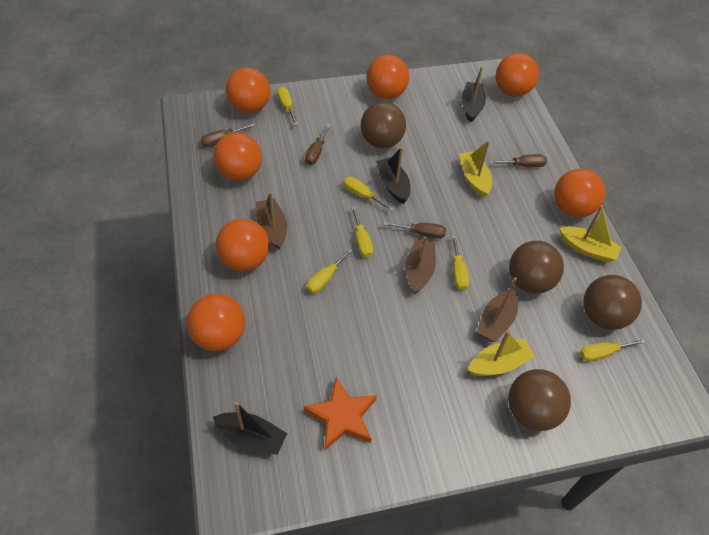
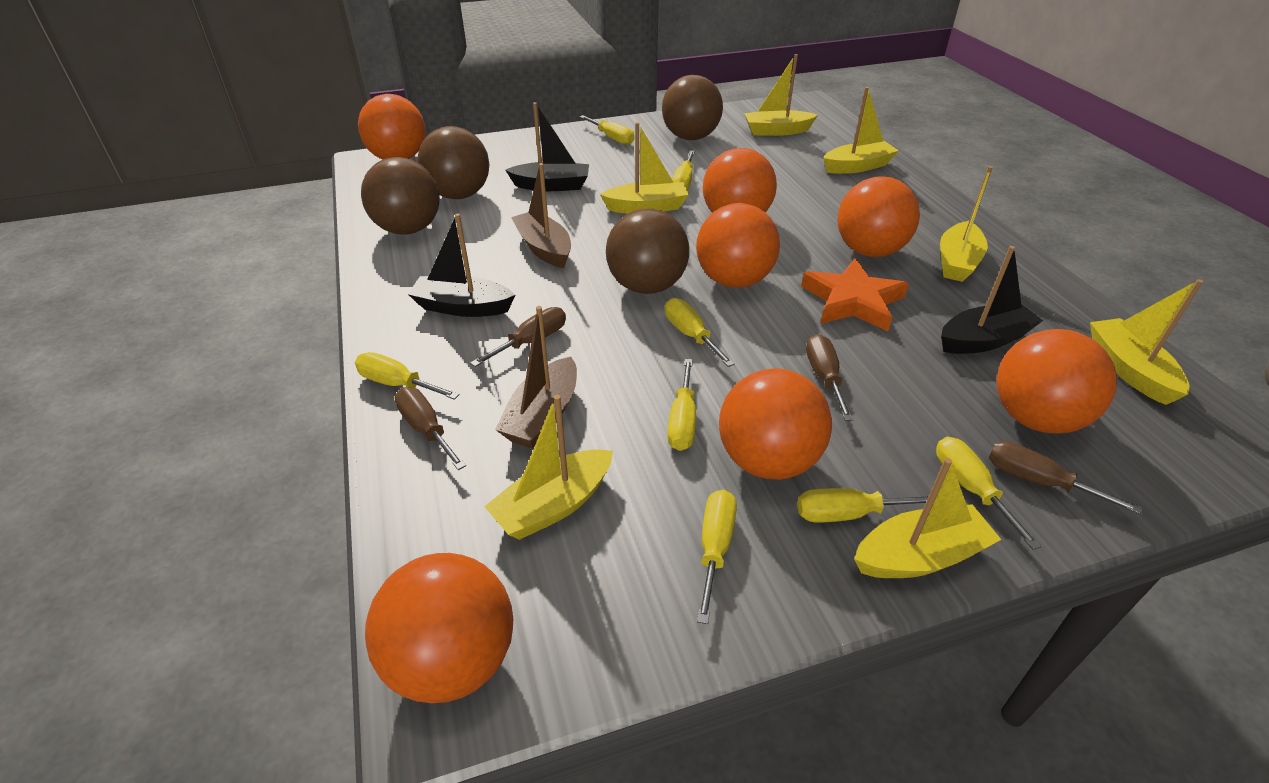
brown boat: 3 -> 2
yellow boat: 3 -> 7
yellow screwdriver: 6 -> 8

